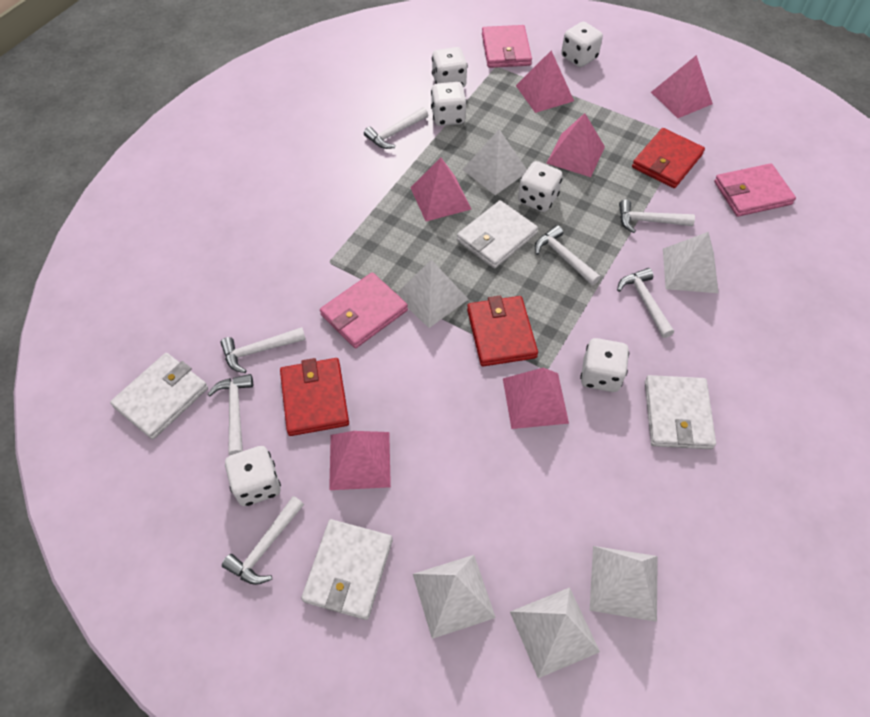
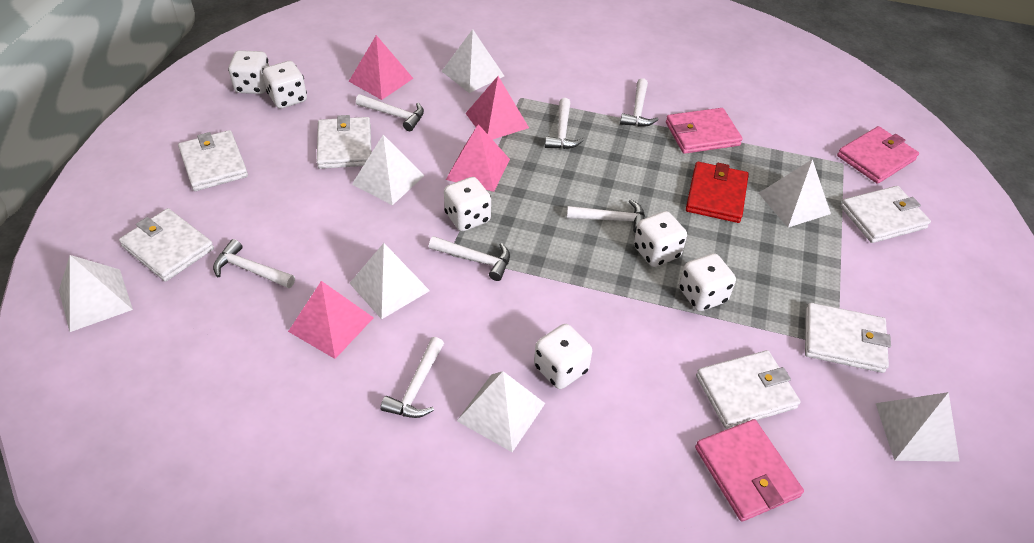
pink pyramid: 6 -> 4
red wallet: 3 -> 1
white pyramid: 6 -> 7
white wallet: 4 -> 6

